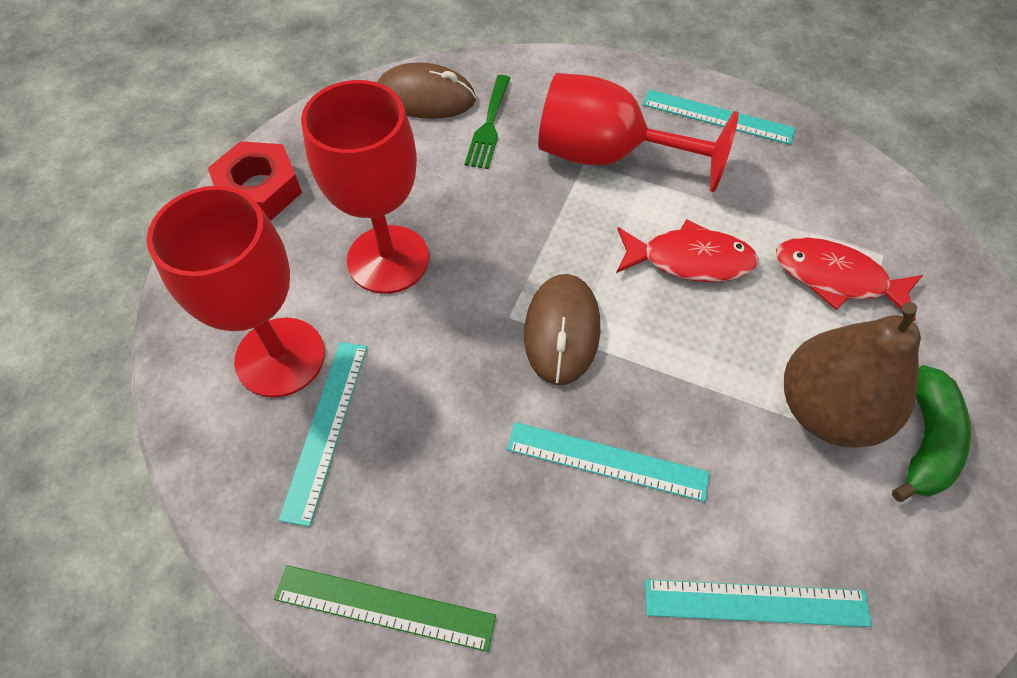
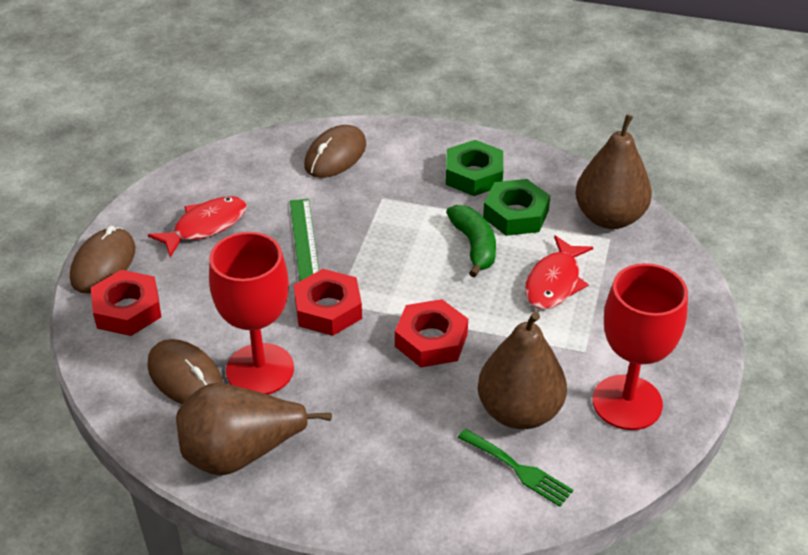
brown mouse: 2 -> 3
brown pear: 1 -> 3
green nut: 0 -> 2
red goblet: 3 -> 2
red nut: 1 -> 3
turquoise ruler: 4 -> 0

